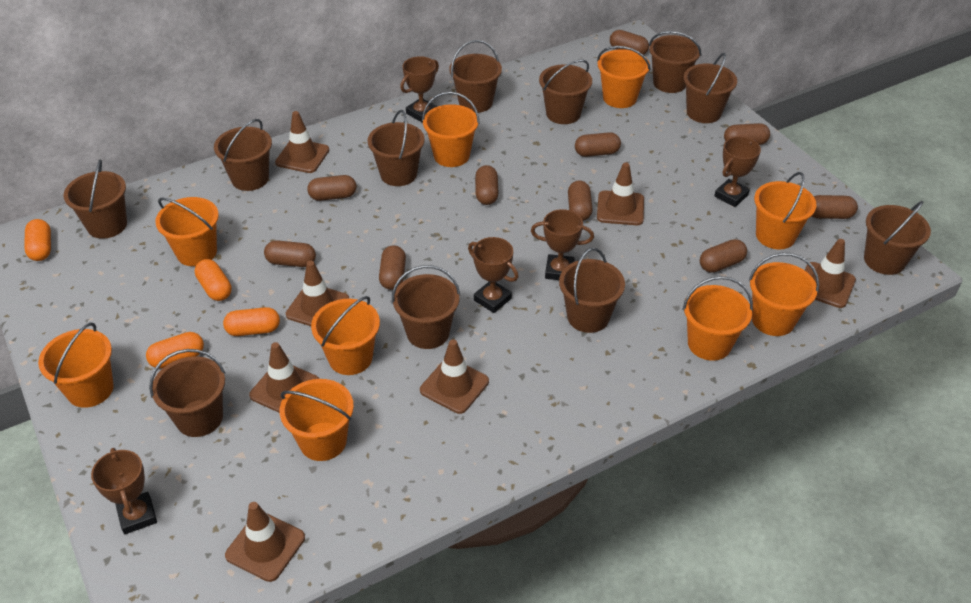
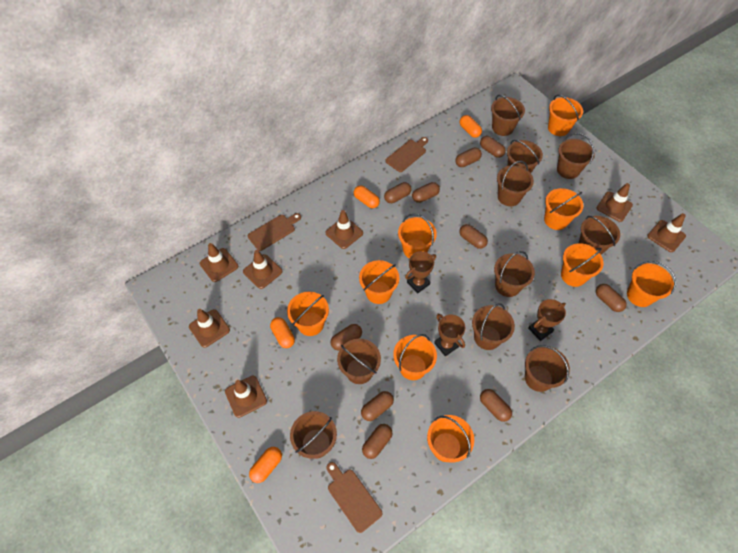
brown bucket: 11 -> 10
brown cutting board: 0 -> 3
brown trophy: 5 -> 3

